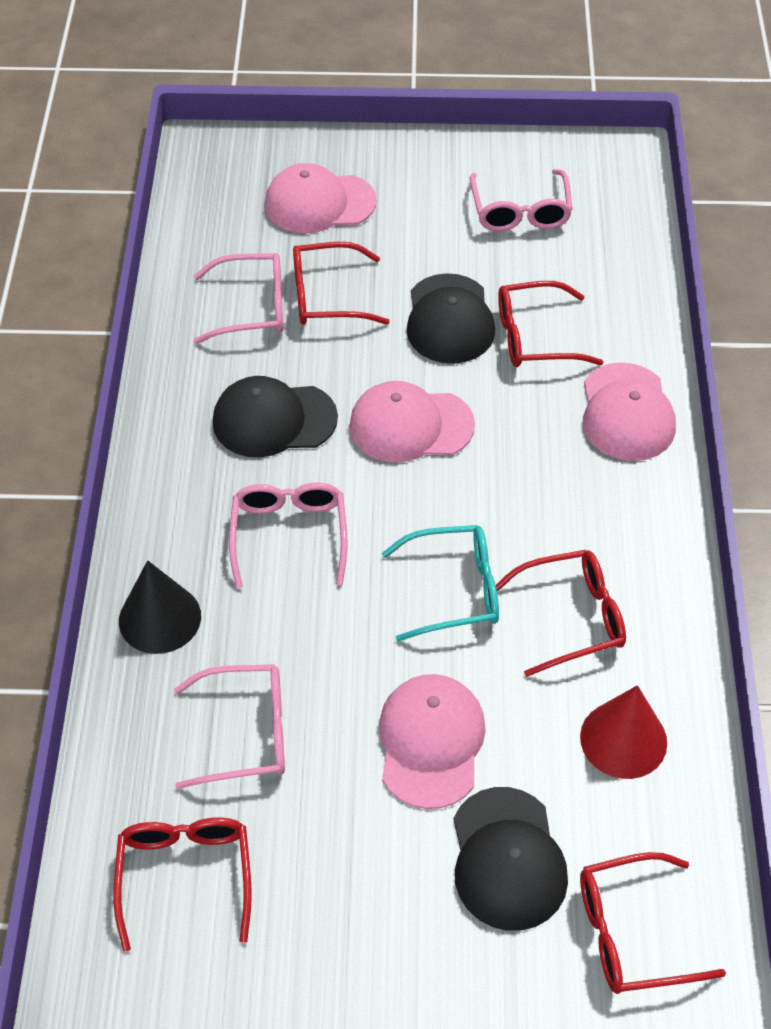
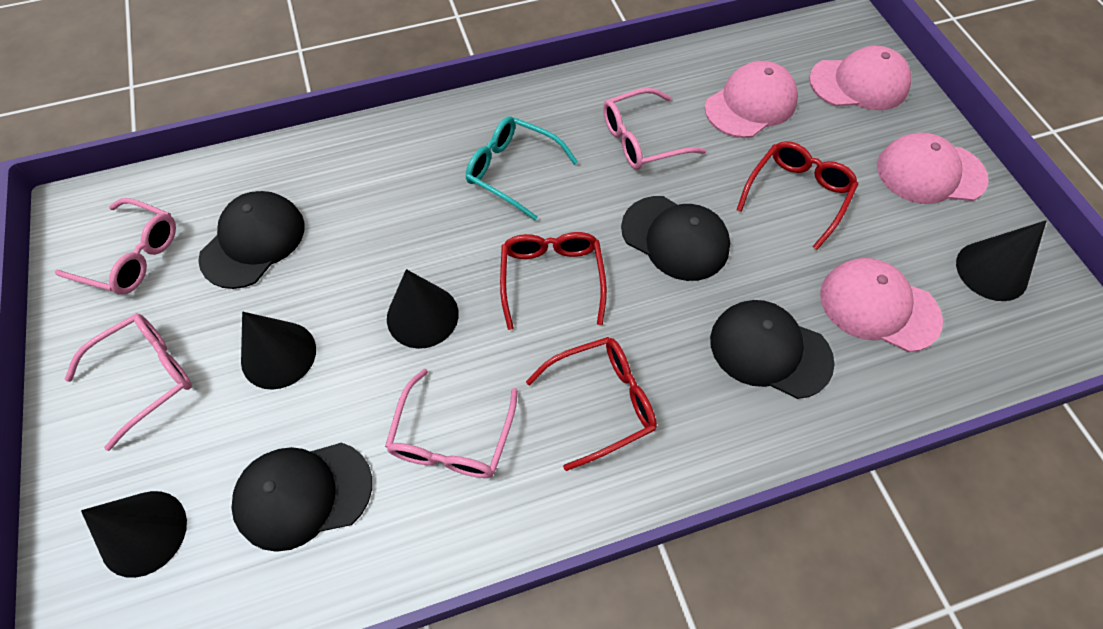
black cap: 3 -> 4
black cone: 1 -> 4
red cone: 1 -> 0
red glasses: 5 -> 3

